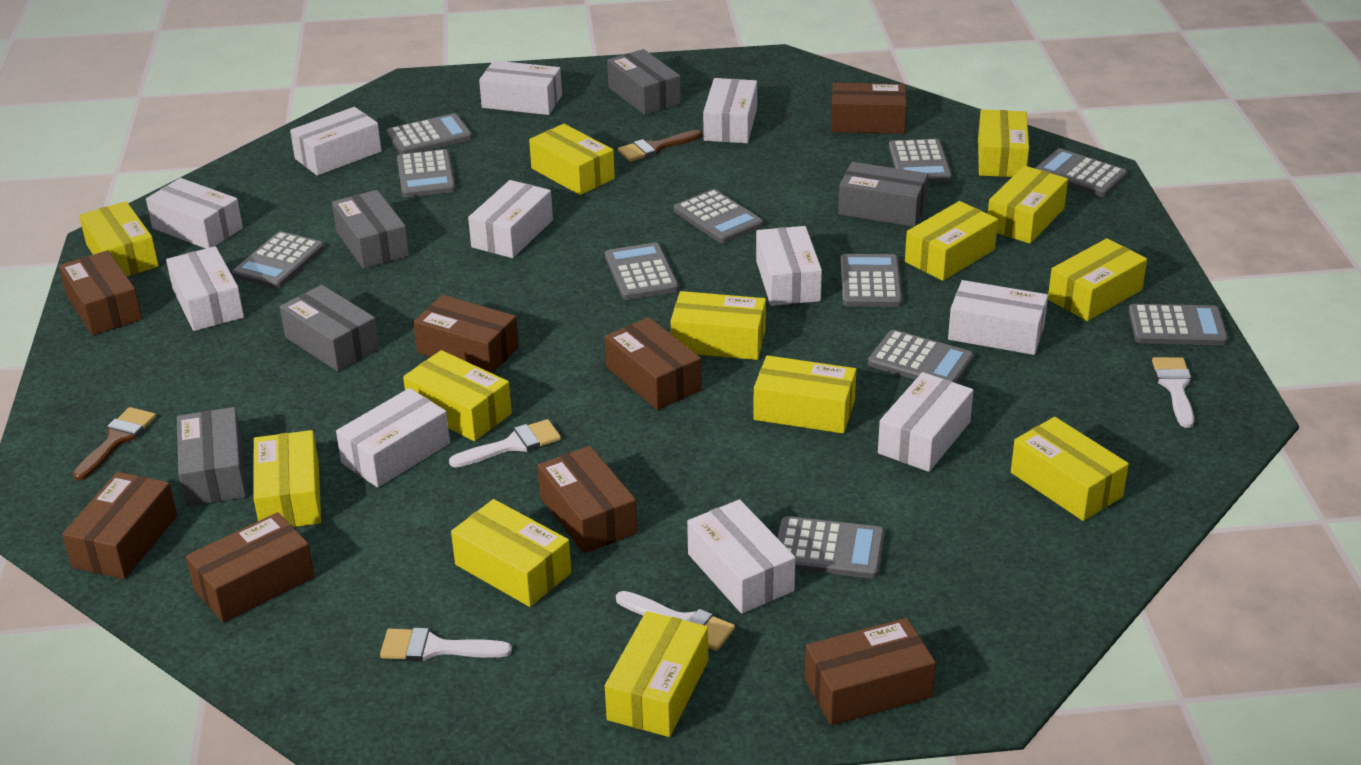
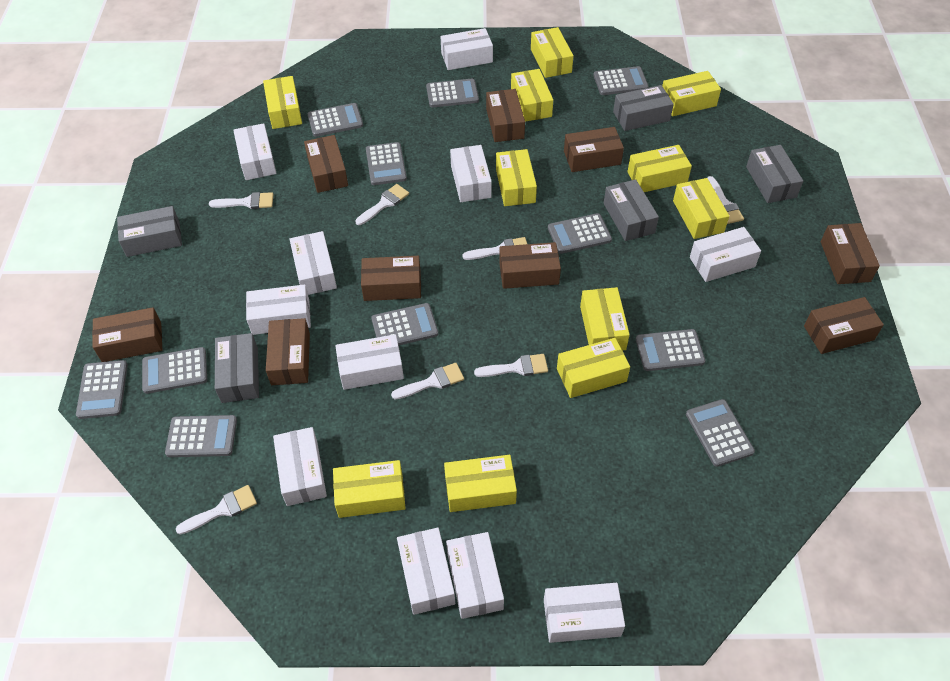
brown box: 8 -> 9
brown brush: 2 -> 0
white brush: 4 -> 7
yellow box: 13 -> 11

